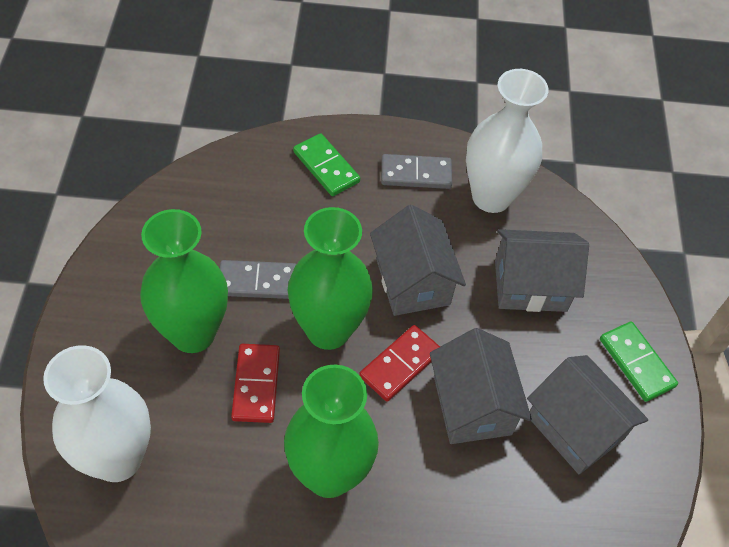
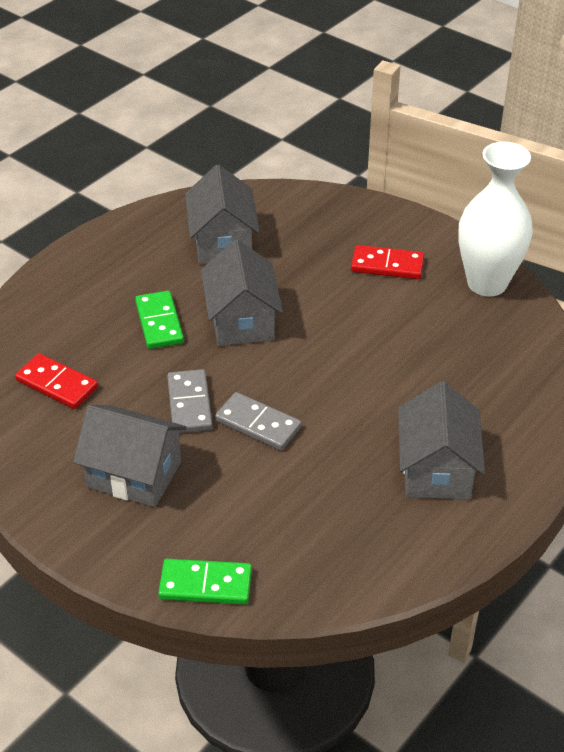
green vase: 3 -> 0
white vase: 2 -> 1

